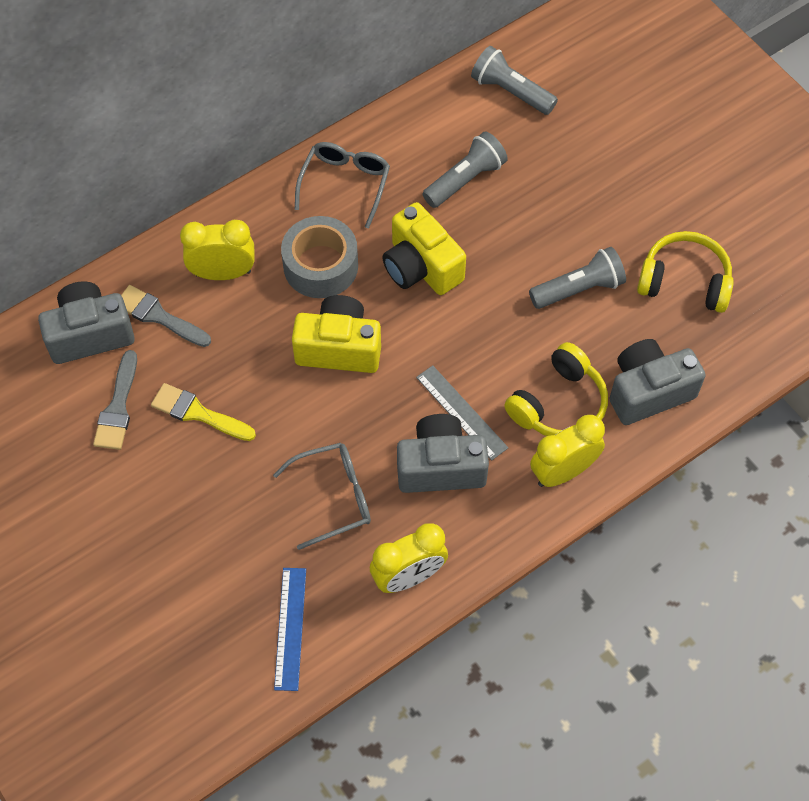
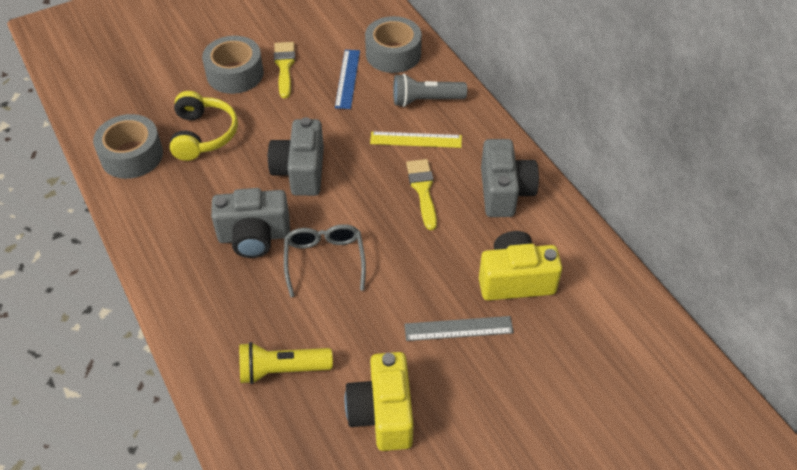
grey brush: 2 -> 0
grey flashlight: 3 -> 1
grey glasses: 2 -> 1
grey tape: 1 -> 3
yellow brush: 1 -> 2
yellow clock: 3 -> 0
yellow flashlight: 0 -> 1
yellow headphones: 2 -> 1
yellow ruler: 0 -> 1

